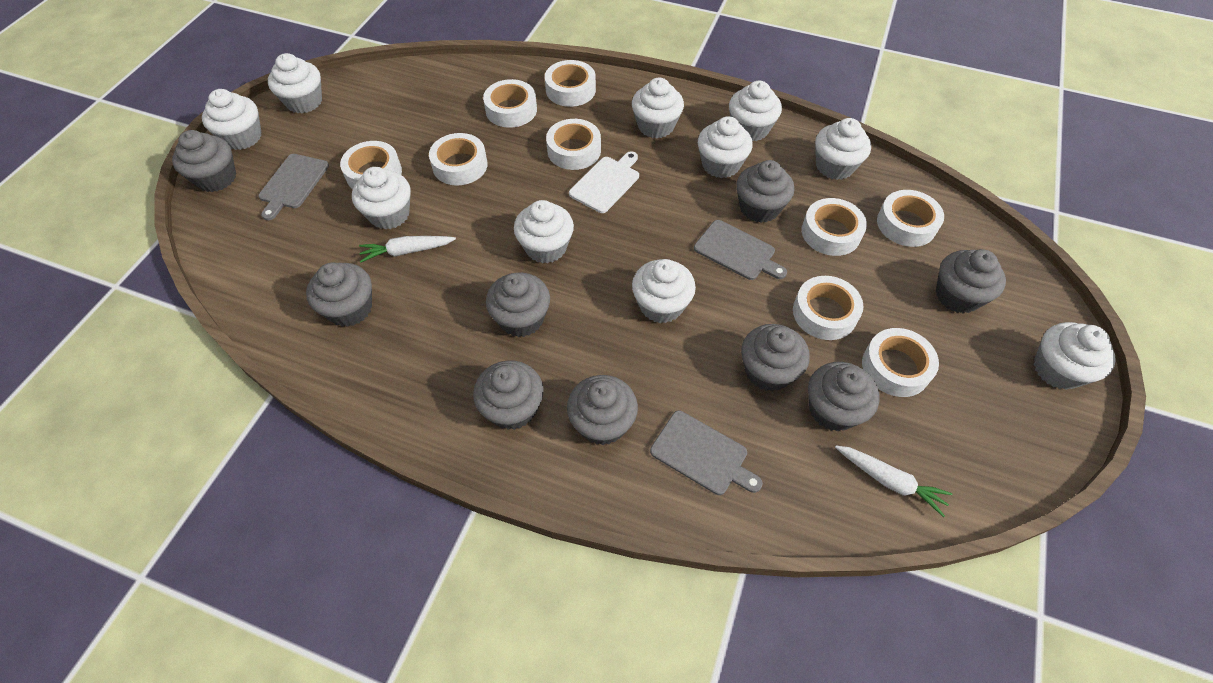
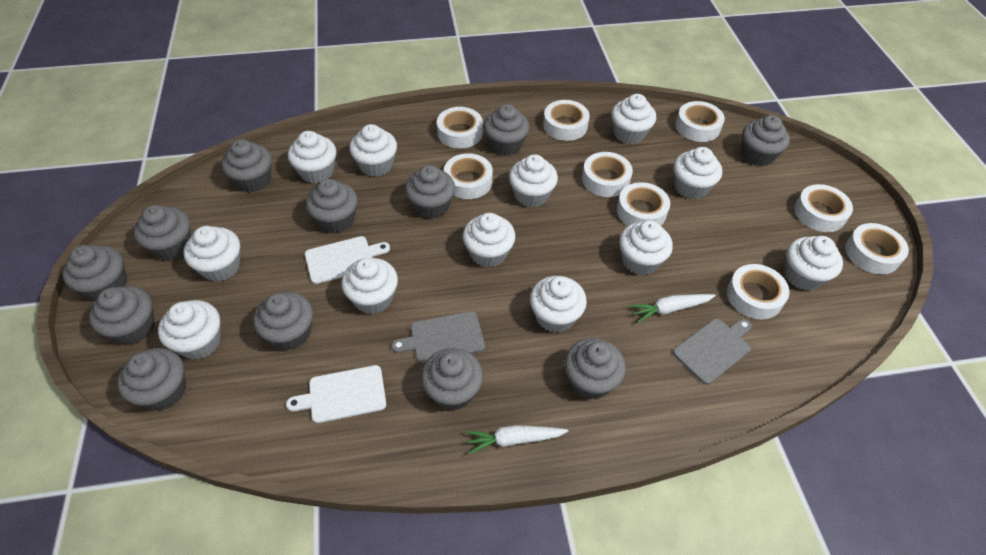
grey cupcake: 9 -> 12
grey cutting board: 3 -> 2
white cupcake: 10 -> 12
white cutting board: 1 -> 2

